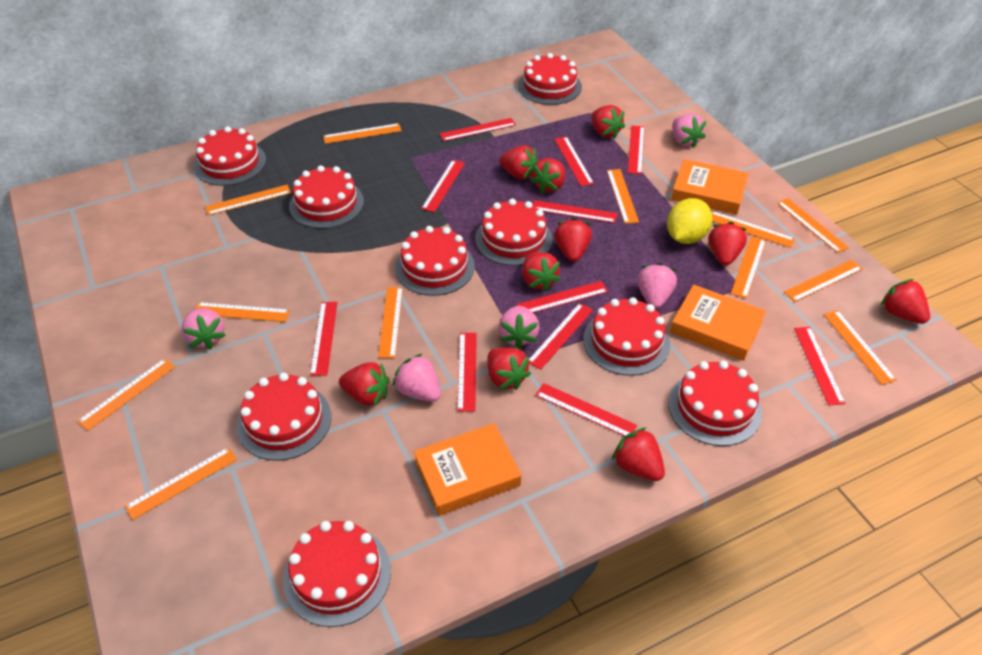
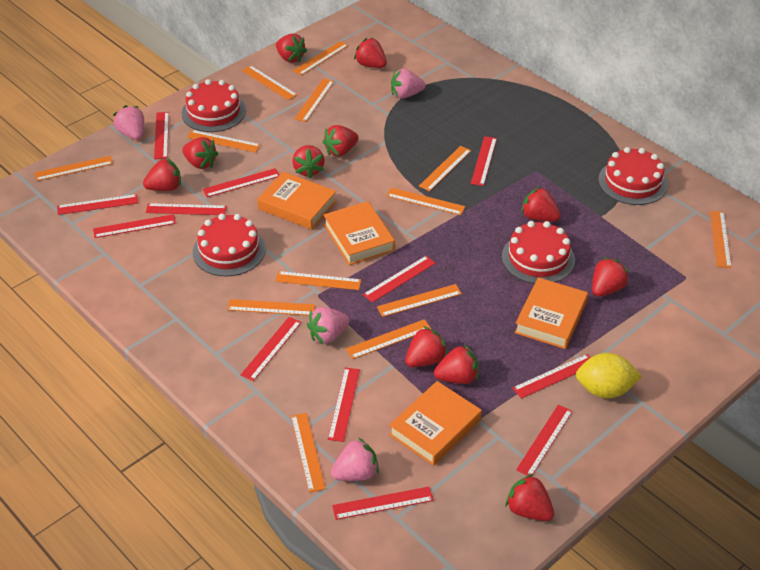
orange book: 3 -> 4
orange ruler: 12 -> 13
pink strawberry: 5 -> 4
red cake: 9 -> 4
red ruler: 11 -> 12
red strawberry: 10 -> 11

